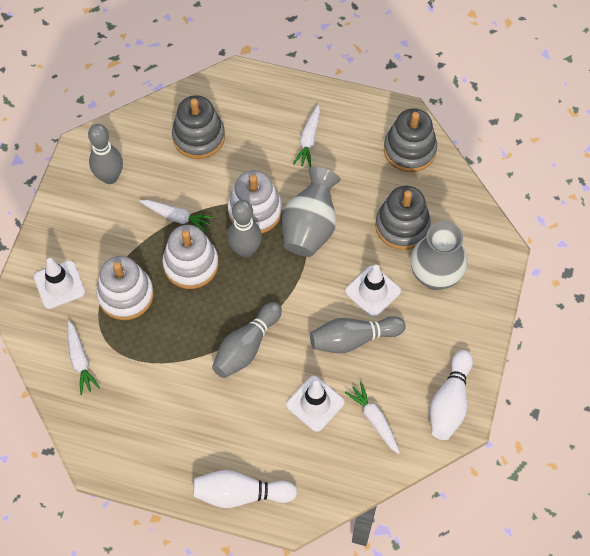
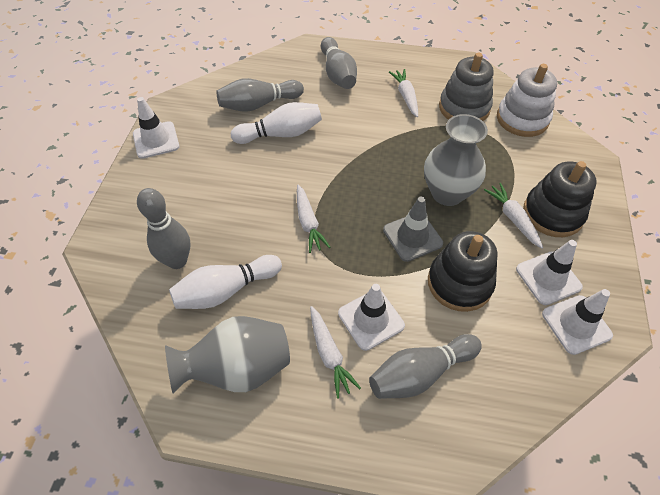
black stacking toy: 0 -> 2
grey stacking toy: 3 -> 1
grey traffic cone: 0 -> 1
white stacking toy: 3 -> 1
white traffic cone: 3 -> 4

